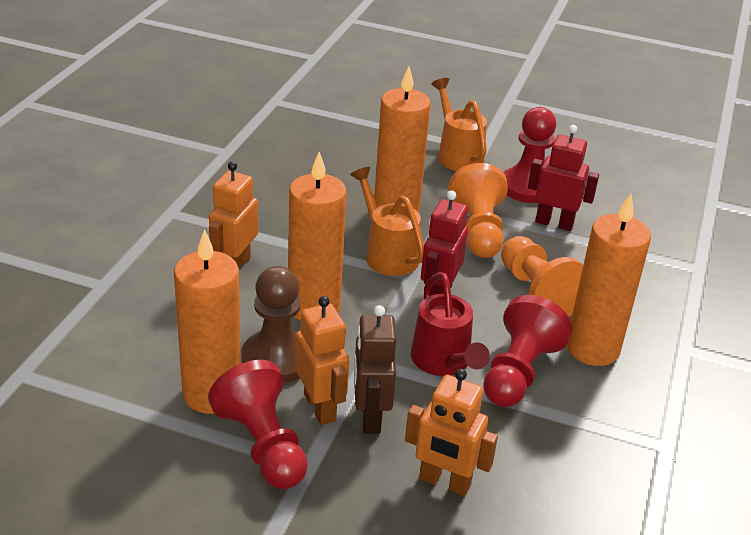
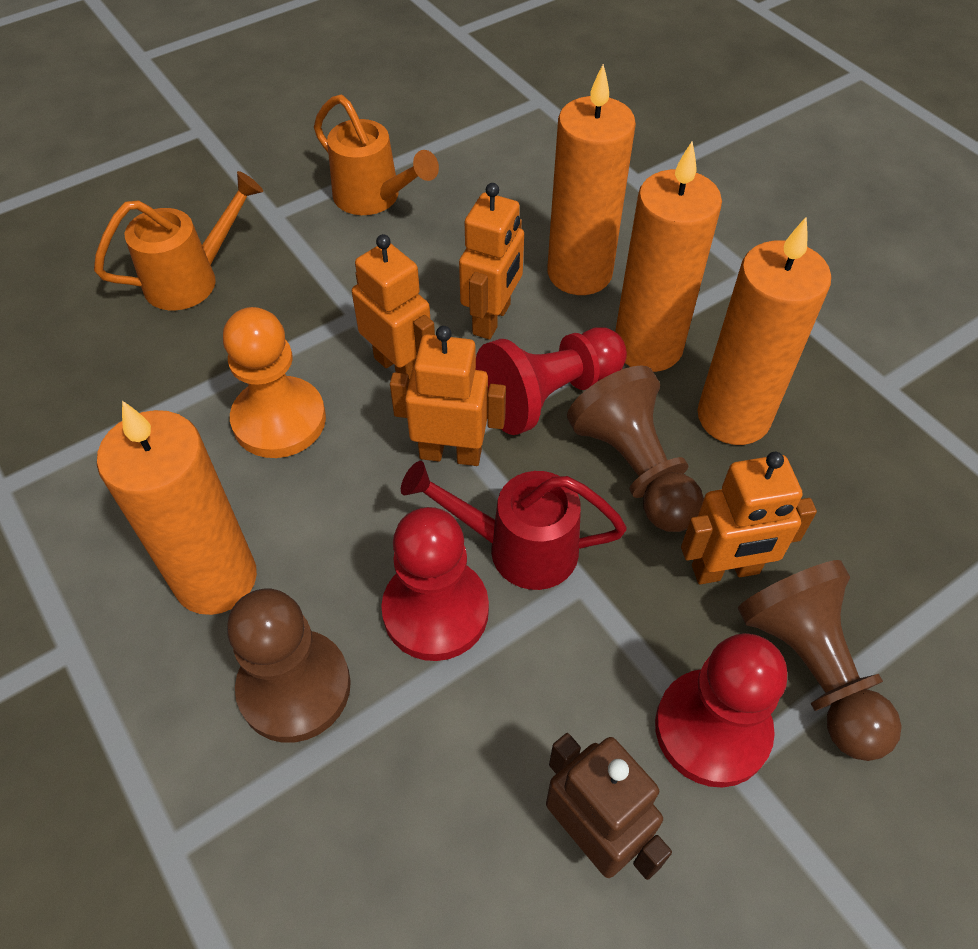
brown pawn: 1 -> 3
orange pawn: 2 -> 1
orange robot: 3 -> 4
red robot: 2 -> 0

